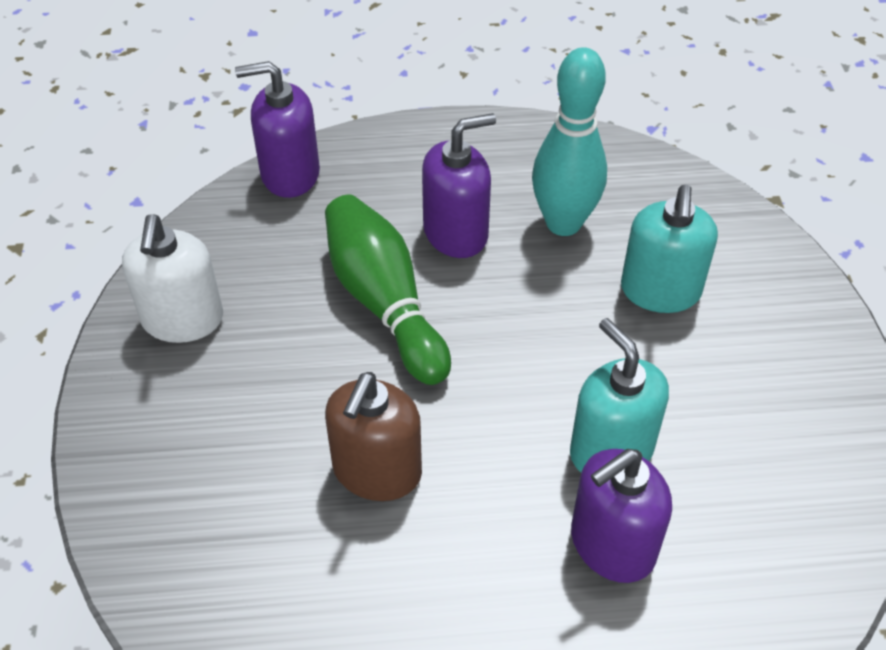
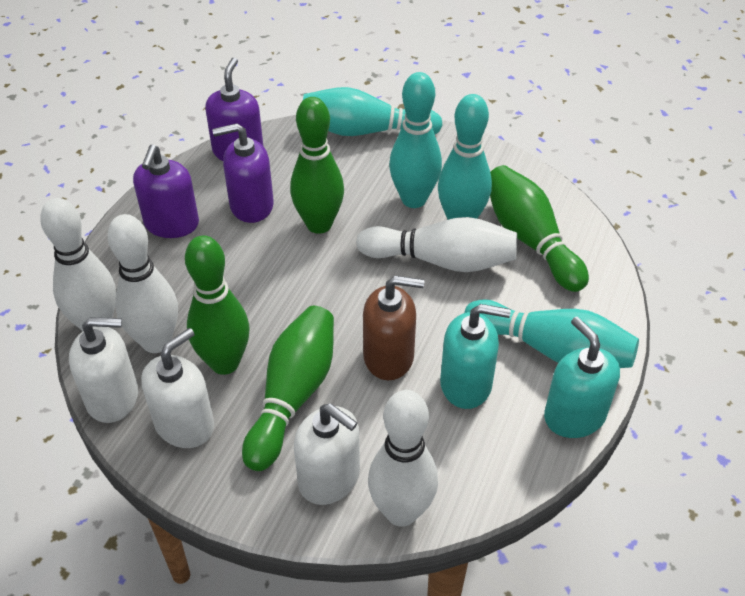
green bowling pin: 1 -> 4
turquoise bowling pin: 1 -> 4
white bowling pin: 0 -> 4
white soap dispenser: 1 -> 3

